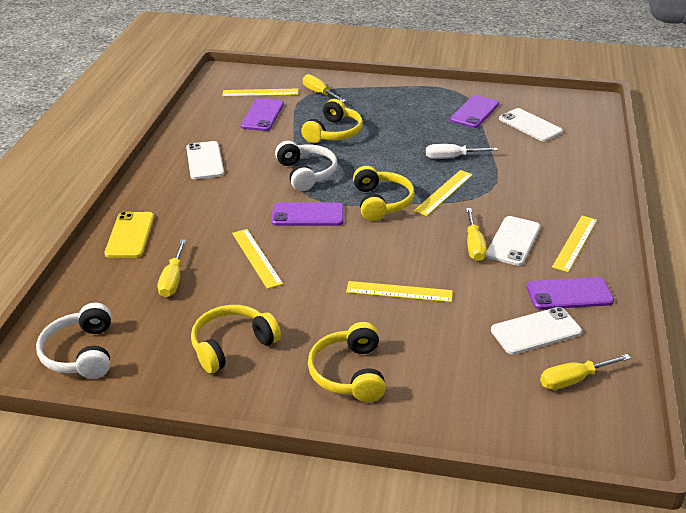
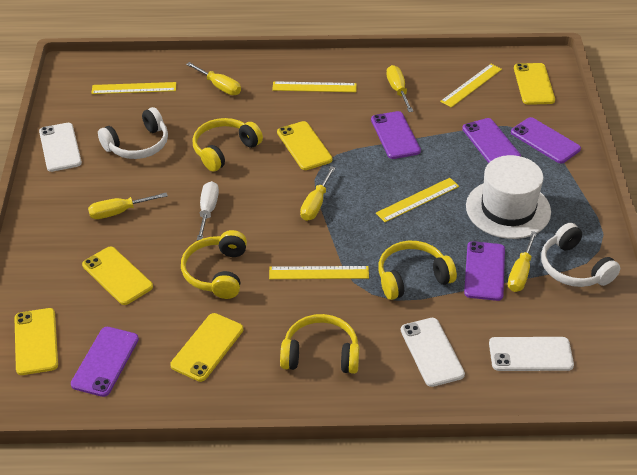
purple phone: 4 -> 5
white hat: 0 -> 1
white phone: 4 -> 3
yellow phone: 1 -> 5
yellow screwdriver: 4 -> 5

